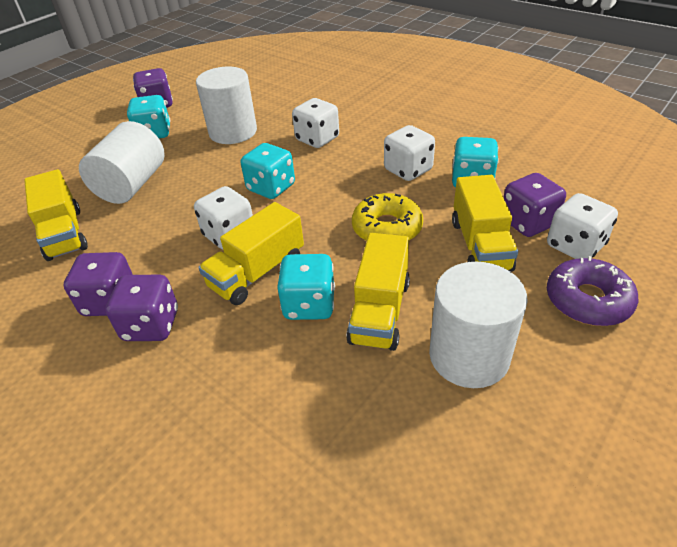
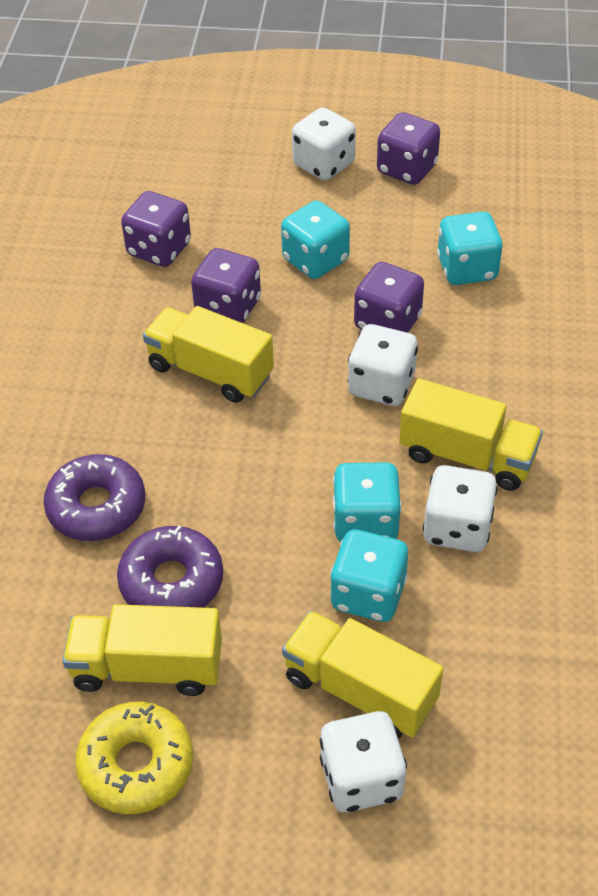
purple donut: 1 -> 2
white cylinder: 3 -> 0

